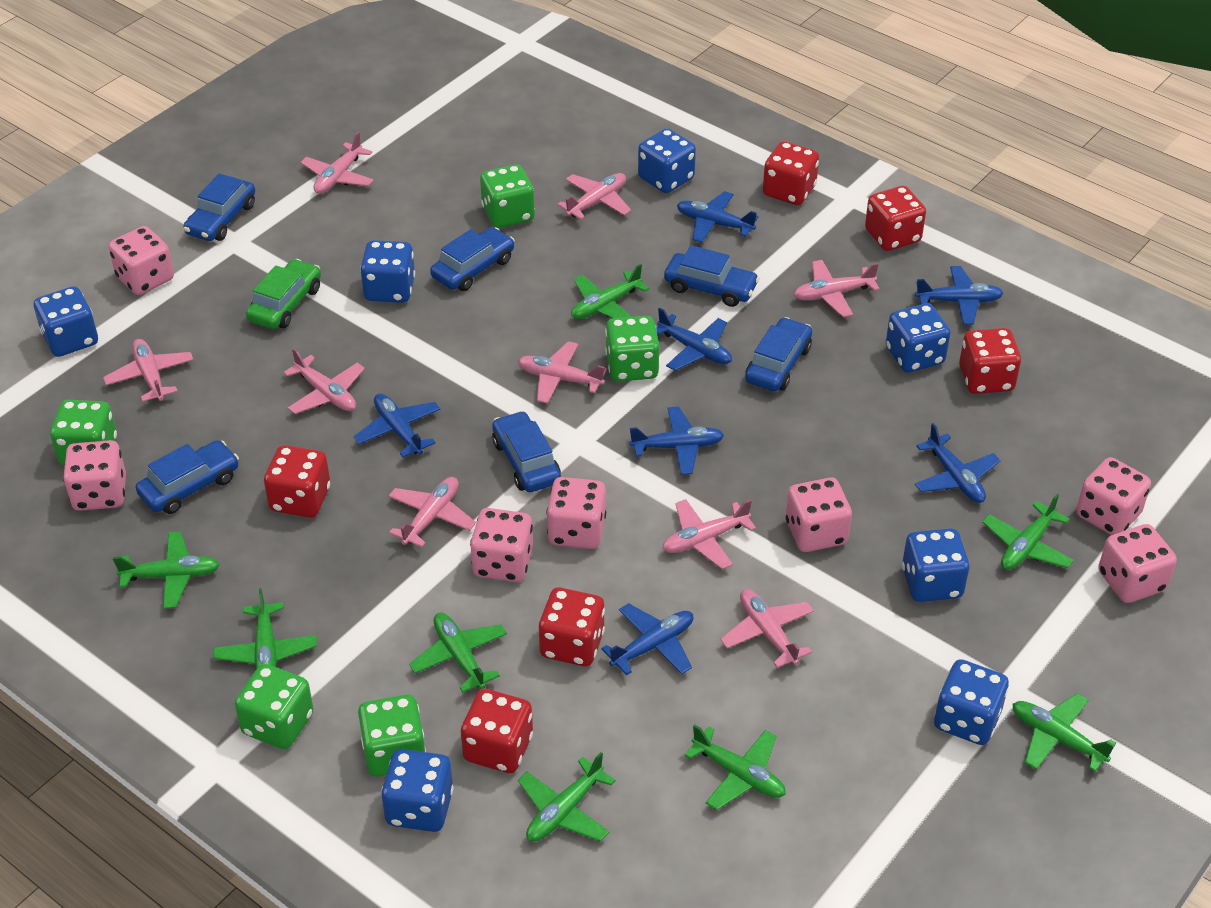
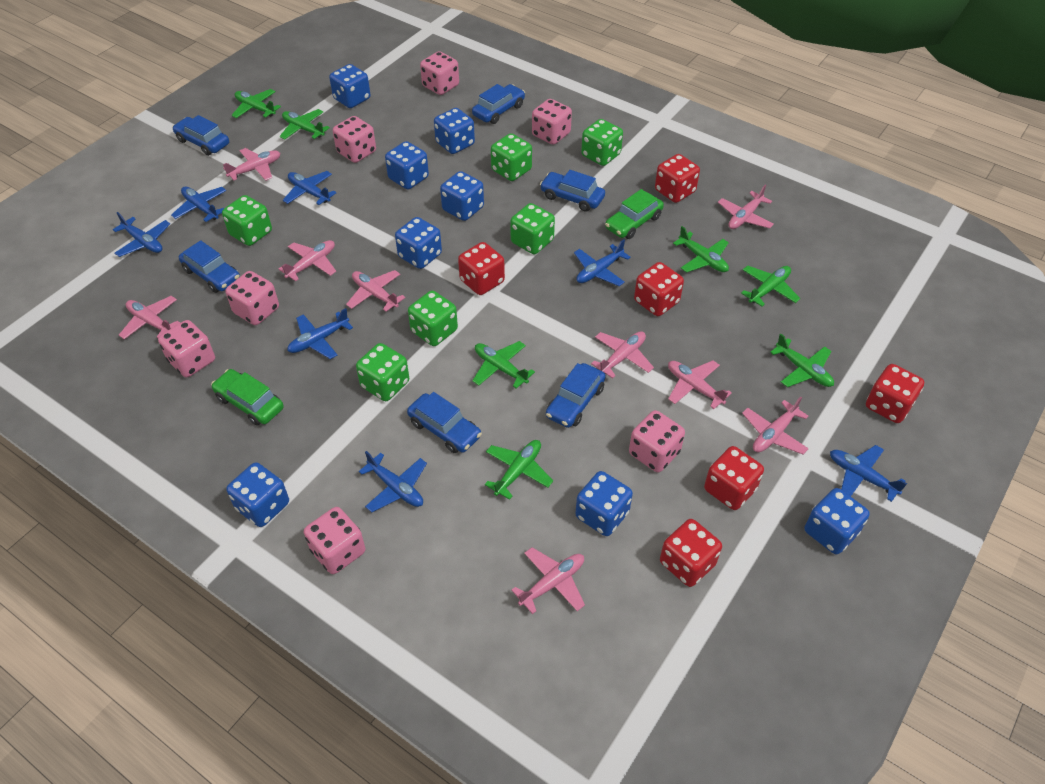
blue dice: 7 -> 8
green car: 1 -> 2
green dice: 5 -> 6
green plane: 8 -> 7

